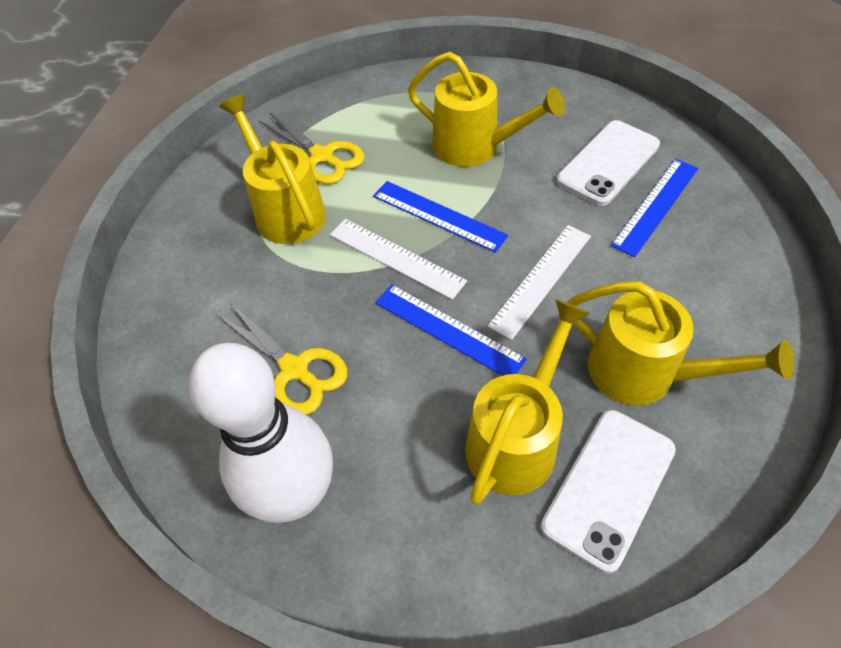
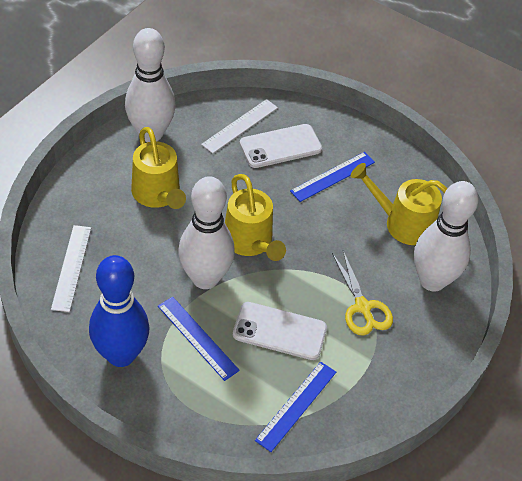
blue bowling pin: 0 -> 1
white bowling pin: 1 -> 3
yellow scissors: 2 -> 1
yellow watering can: 4 -> 3

